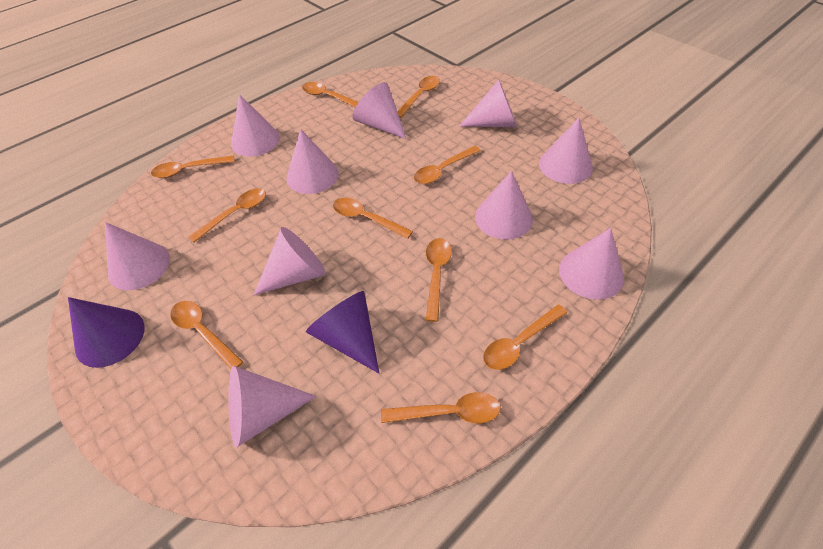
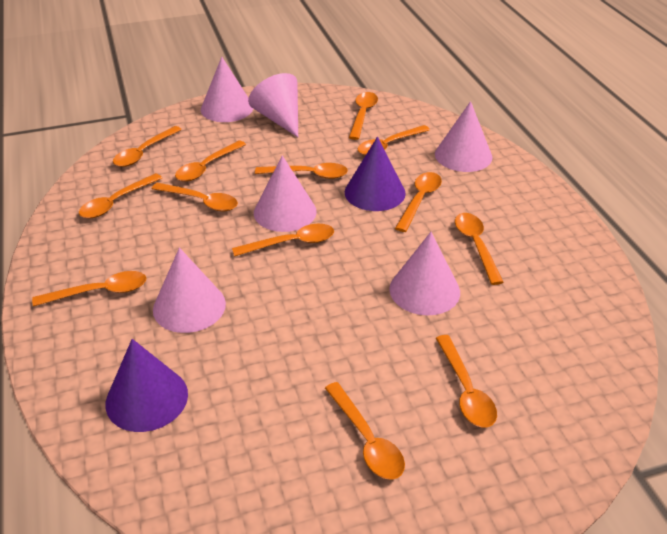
orange spoon: 10 -> 13
pink cone: 10 -> 6

